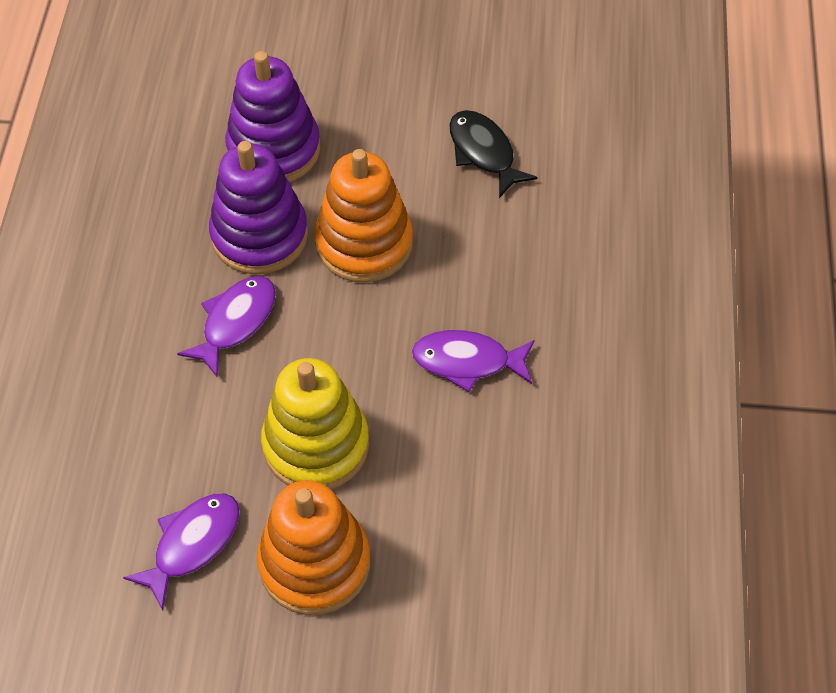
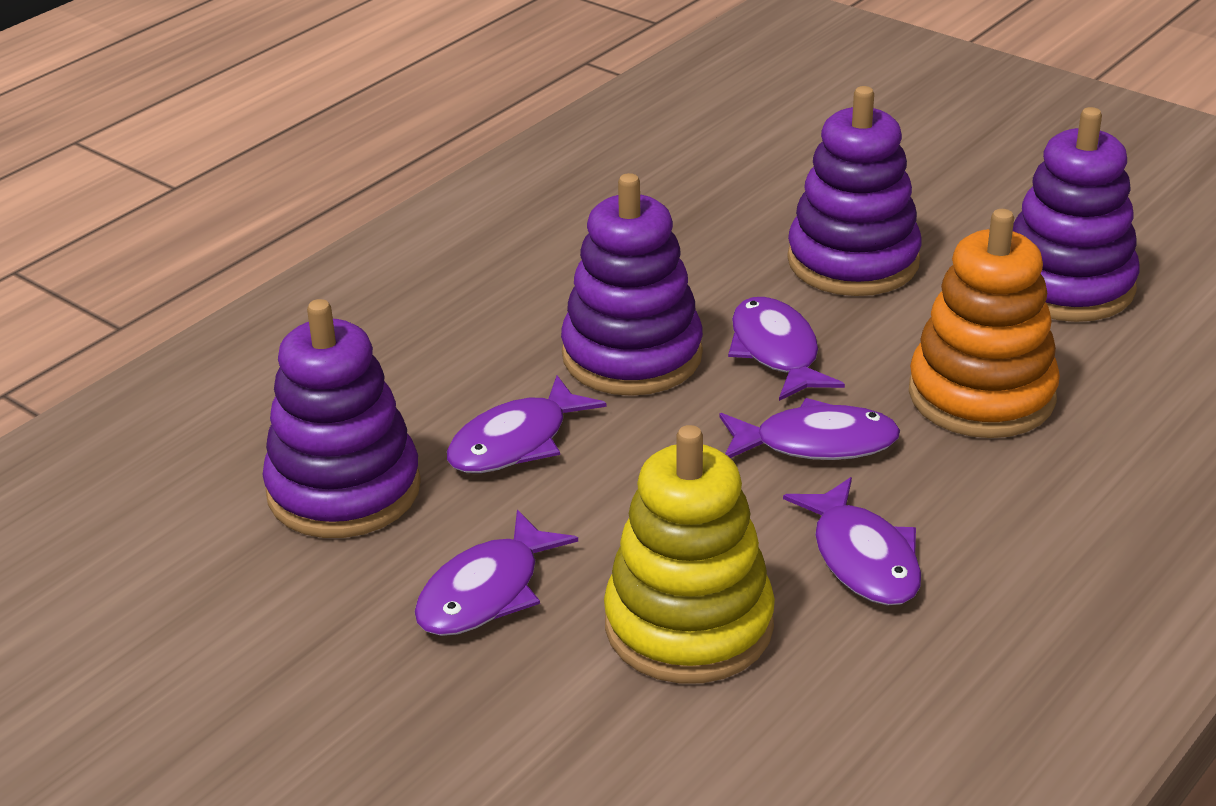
black fish: 1 -> 0
orange stacking toy: 2 -> 1
purple fish: 3 -> 5
purple stacking toy: 2 -> 4

